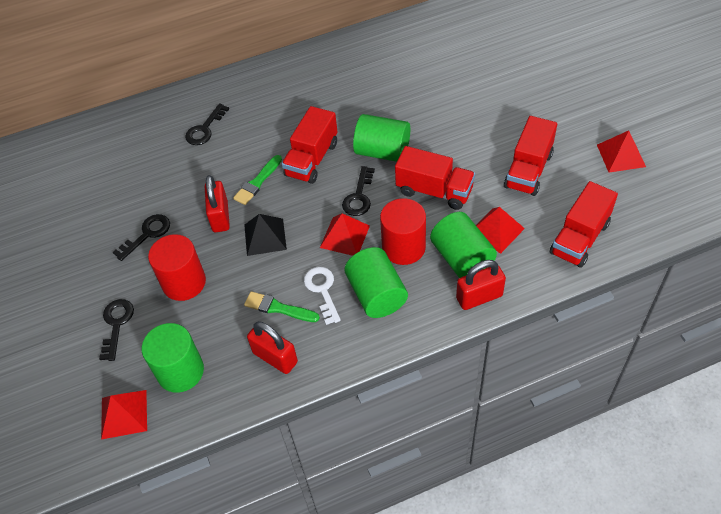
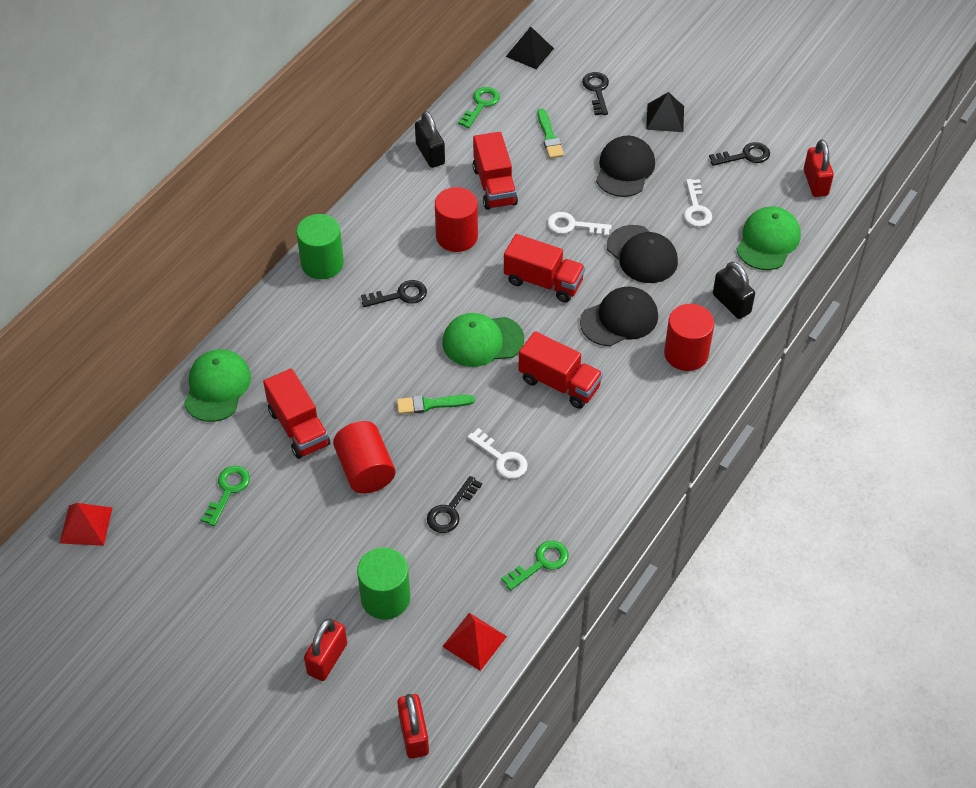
black cap: 0 -> 3
black padlock: 0 -> 2
black pyramid: 1 -> 2
green cap: 0 -> 3
green cylinder: 4 -> 2
green key: 0 -> 3
red cylinder: 2 -> 3
red pyramid: 4 -> 2
white key: 1 -> 3

